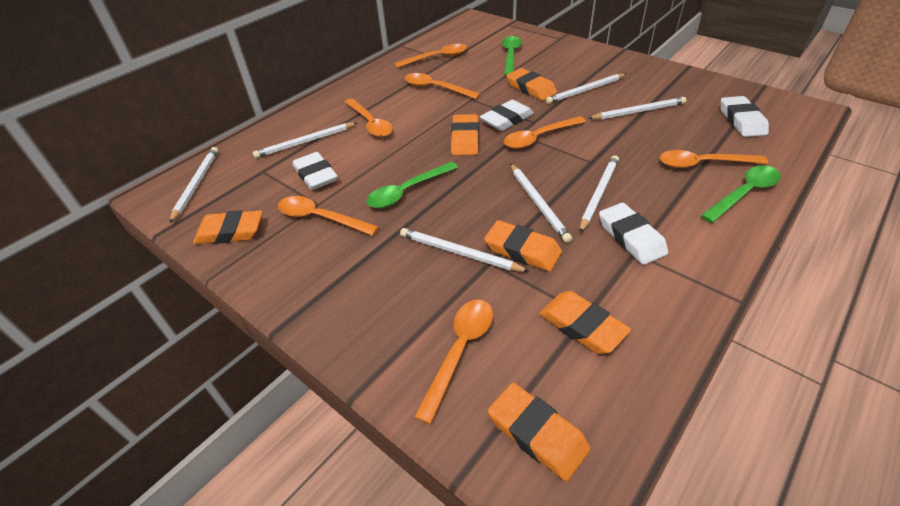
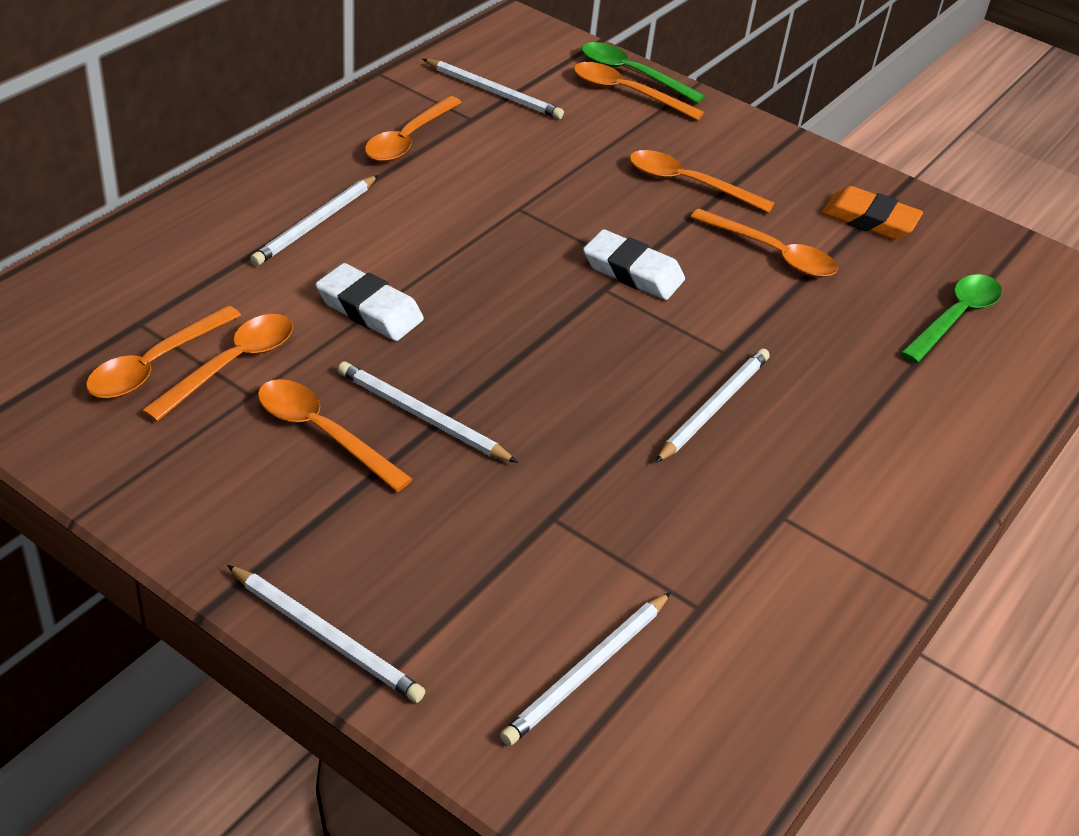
green spoon: 3 -> 2
orange eraser: 6 -> 1
white eraser: 4 -> 2
white pencil: 7 -> 6

